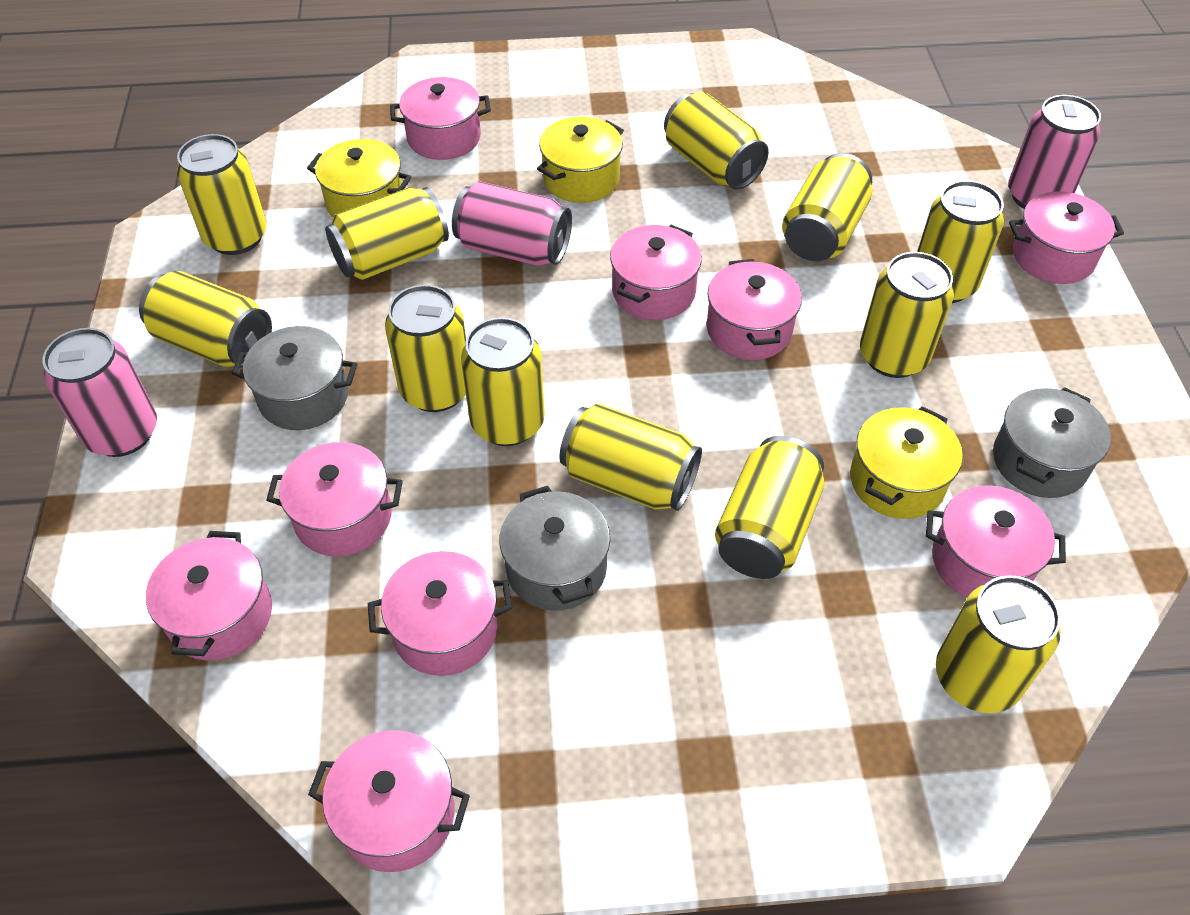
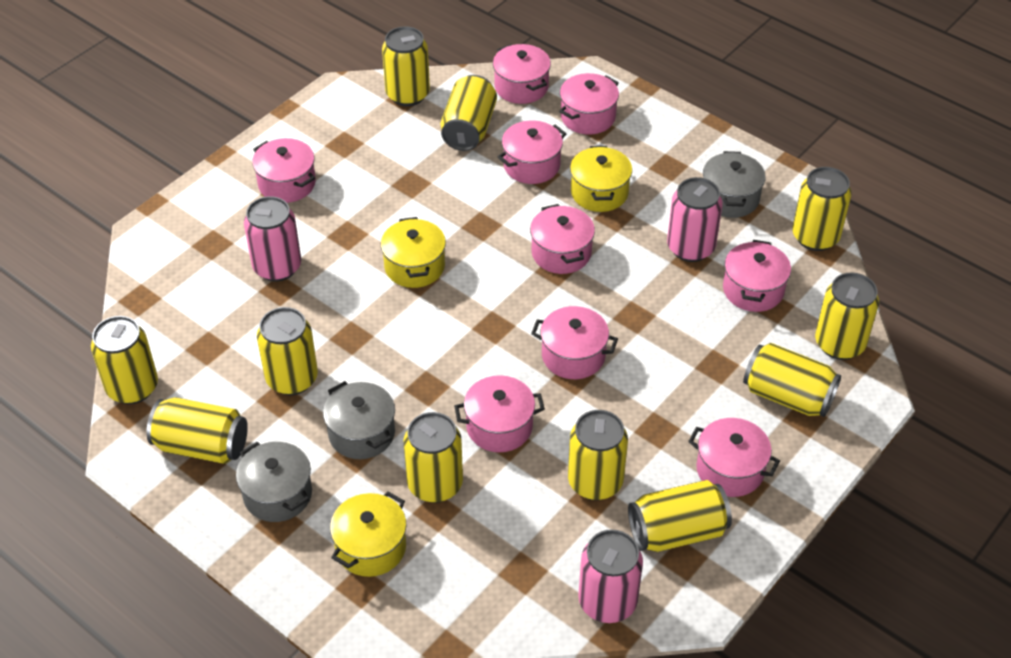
yellow can: 12 -> 11

